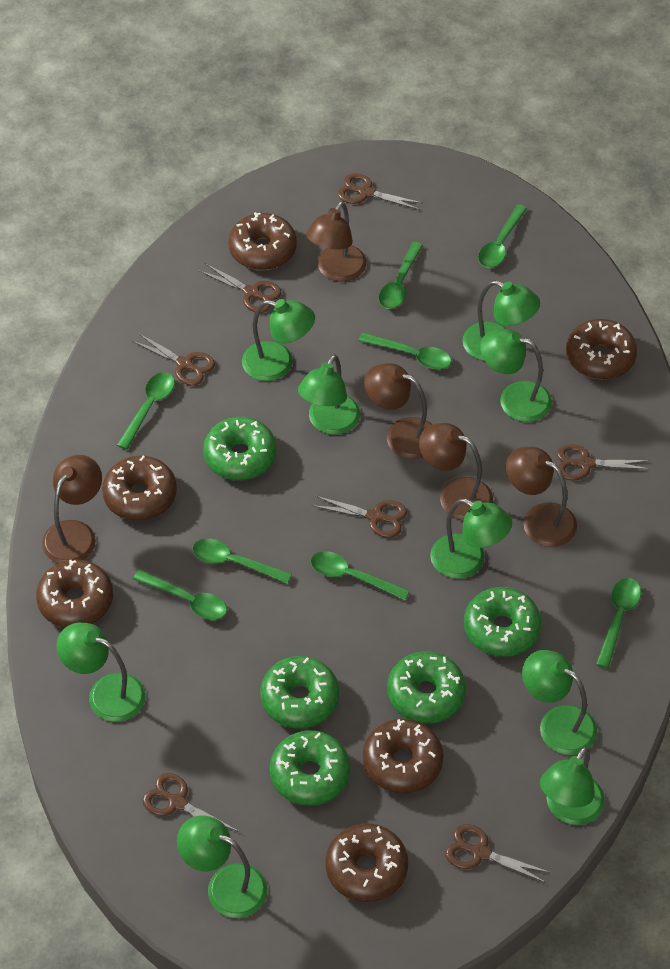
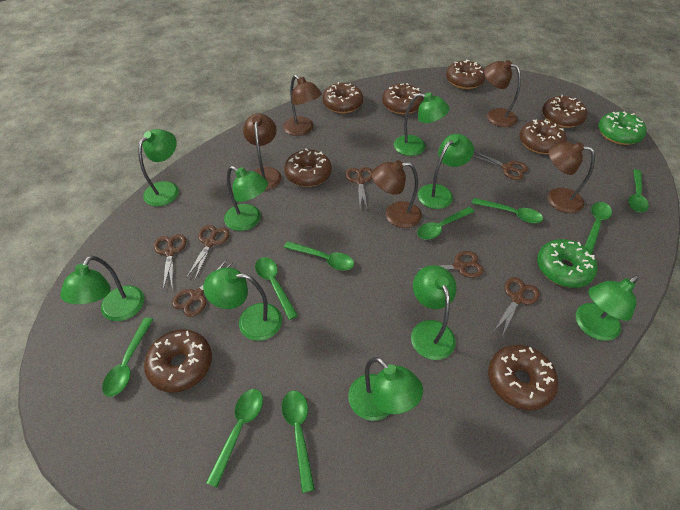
brown donut: 6 -> 8
green donut: 5 -> 2
green spoon: 8 -> 9

